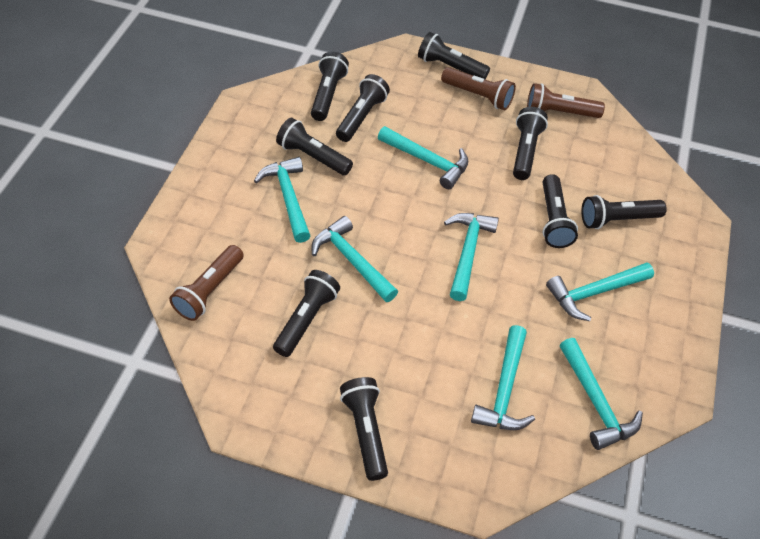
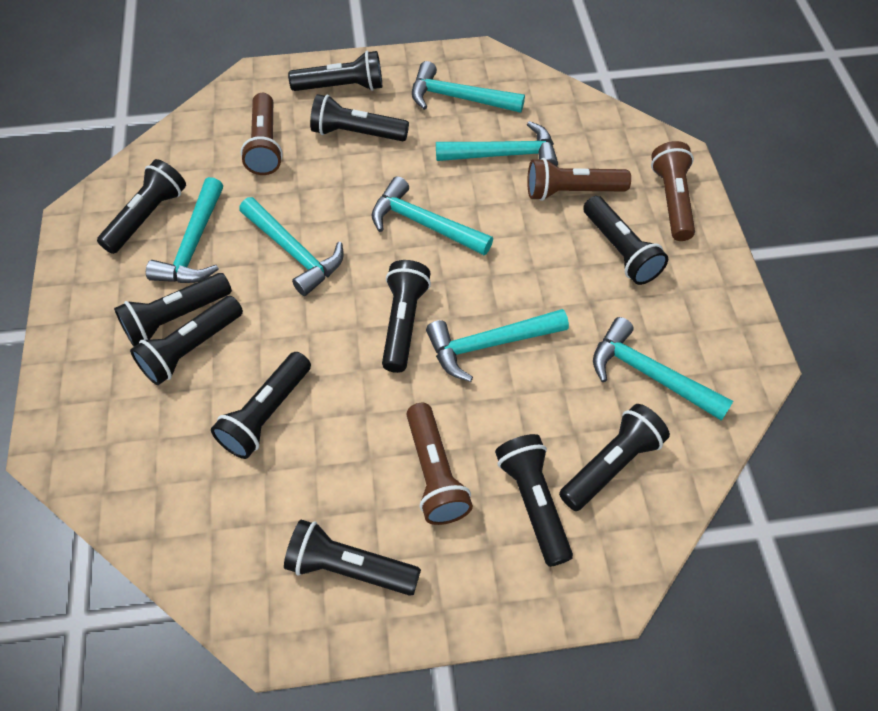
black flashlight: 9 -> 11
brown flashlight: 3 -> 4

